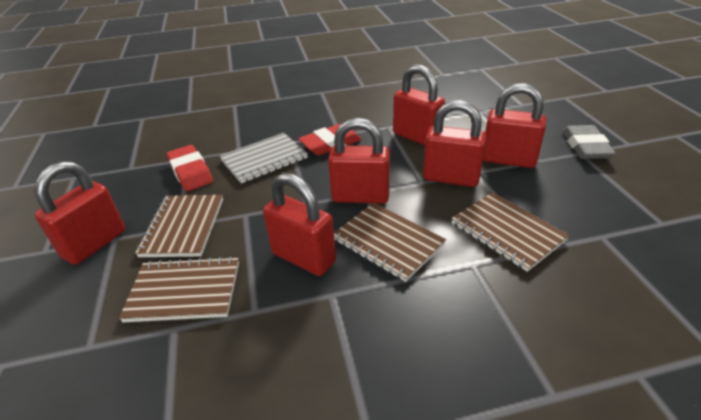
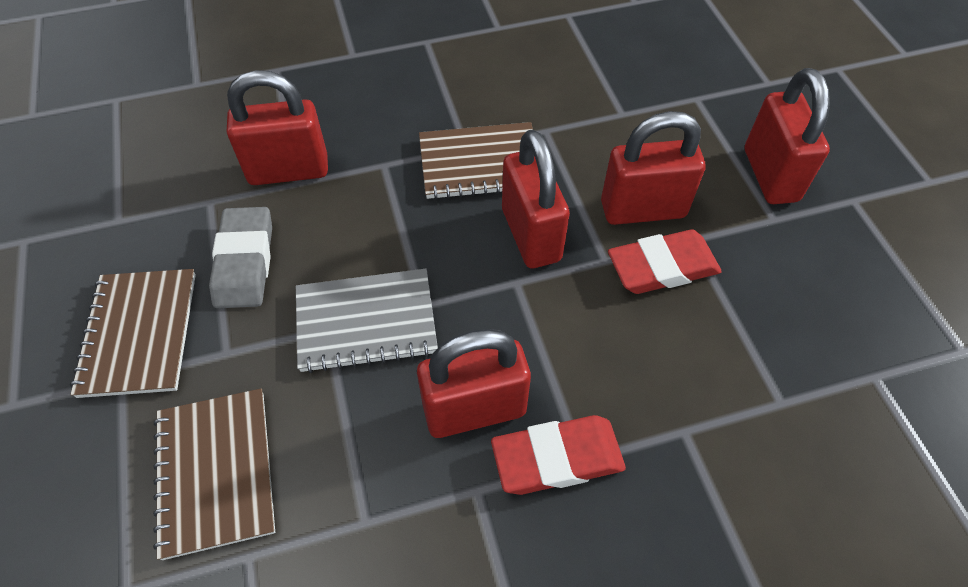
brown notebook: 4 -> 3
red padlock: 6 -> 5

